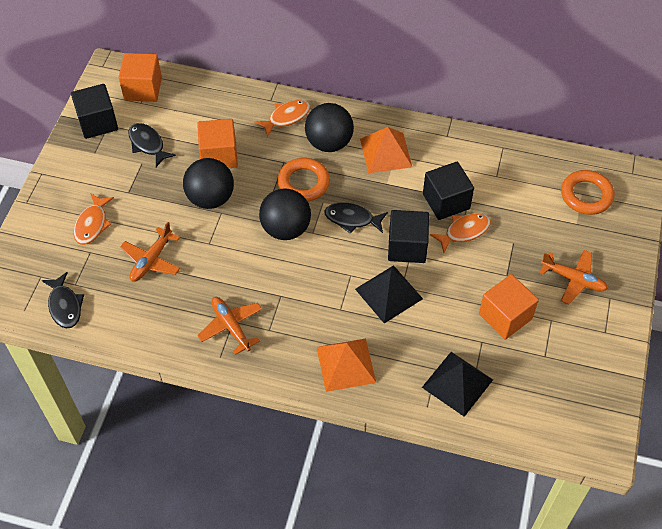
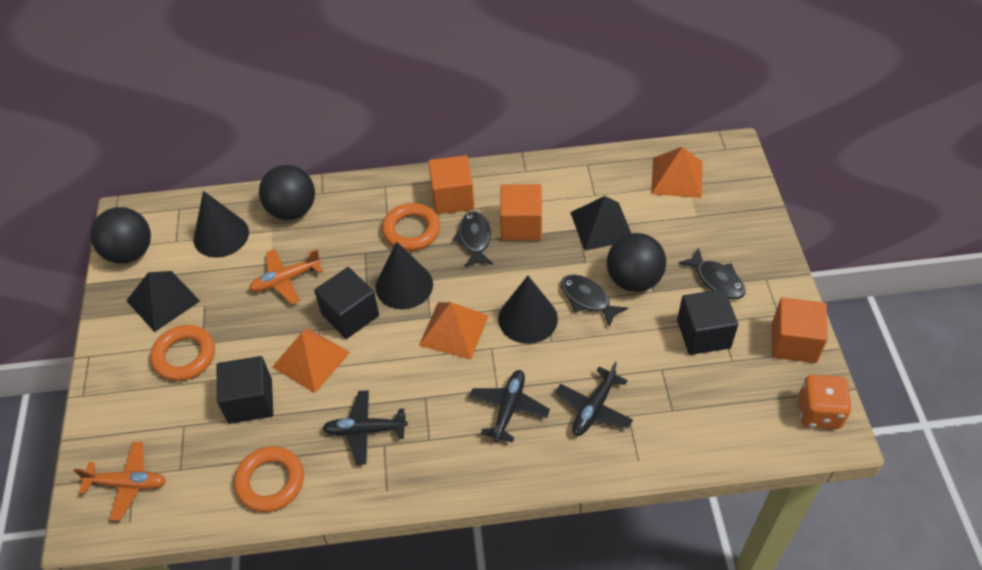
black cone: 0 -> 3
black plane: 0 -> 3
orange dice: 0 -> 1
orange fish: 3 -> 0
orange plane: 3 -> 2
orange pyramid: 2 -> 3
orange ring: 2 -> 3

